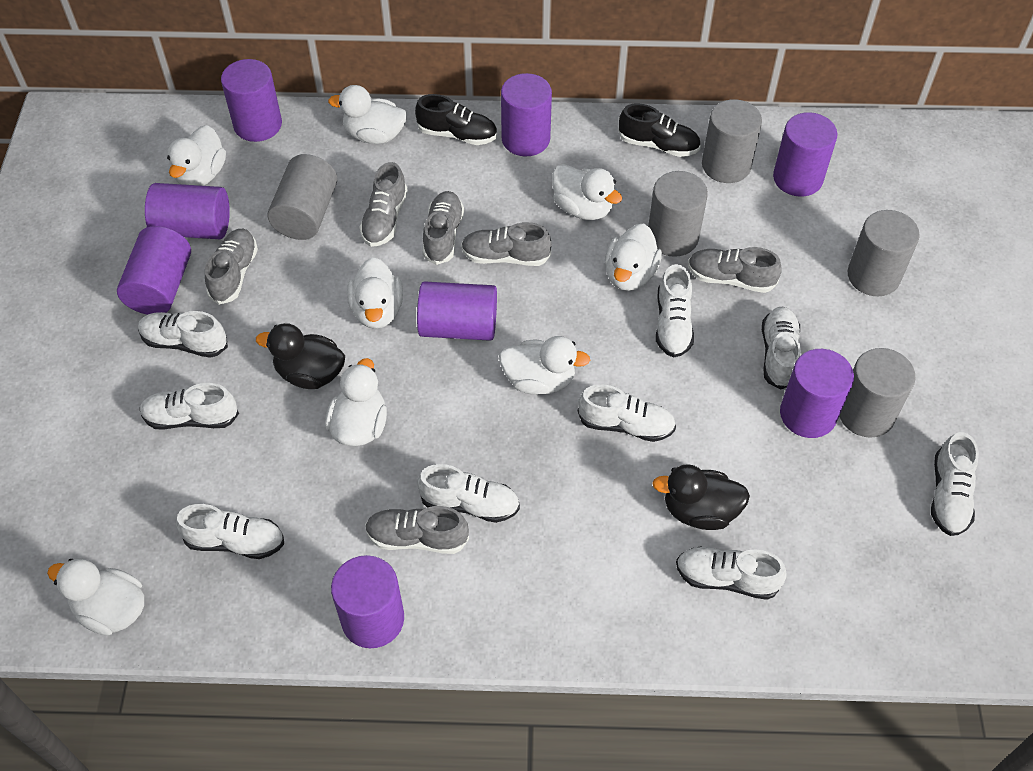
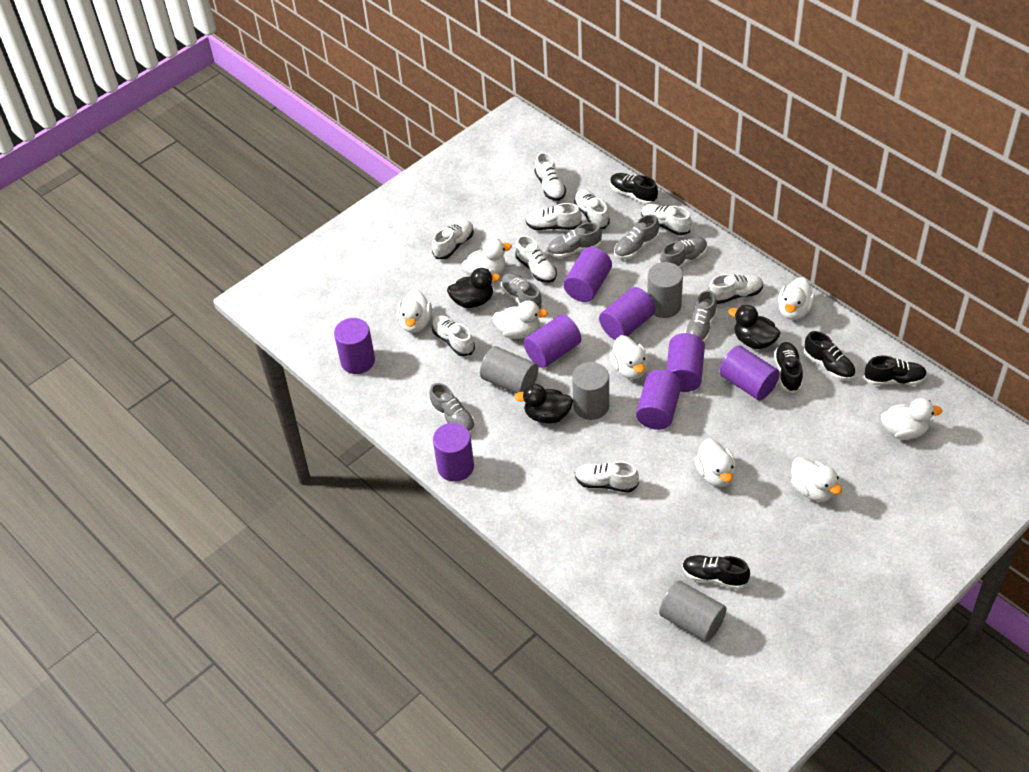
black duck: 2 -> 3
black shoe: 2 -> 5
grey cylinder: 5 -> 4

